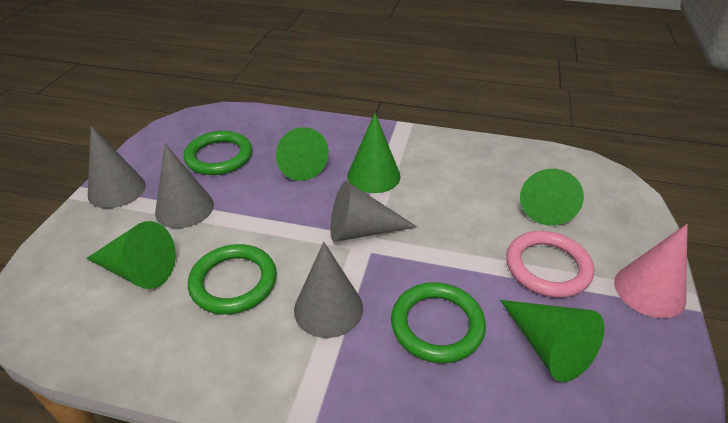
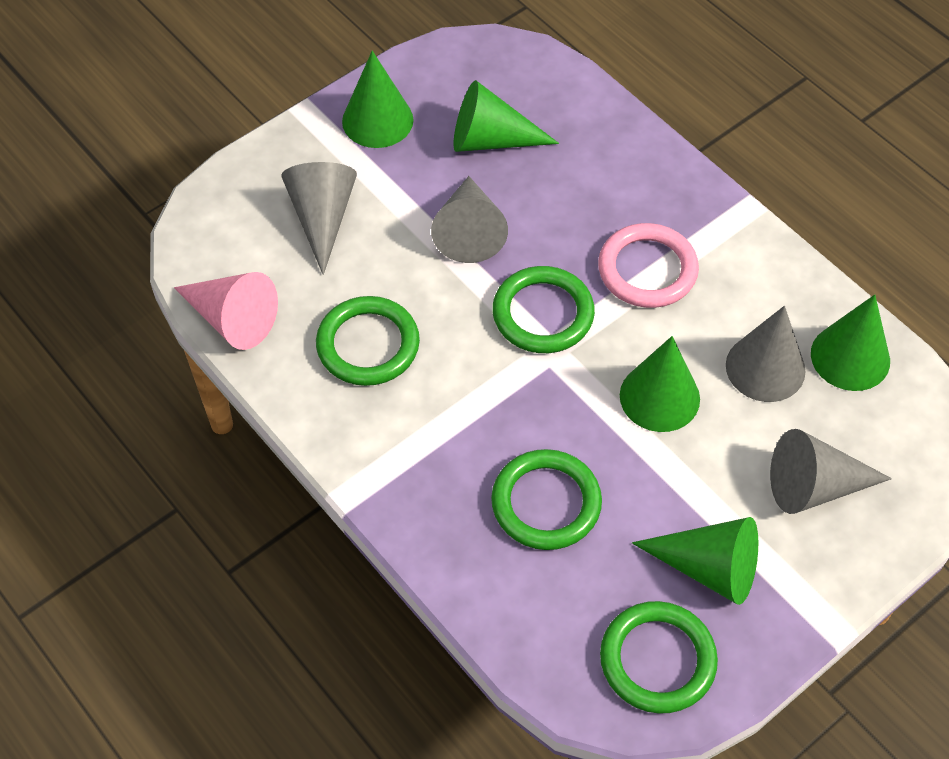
green ring: 3 -> 4

